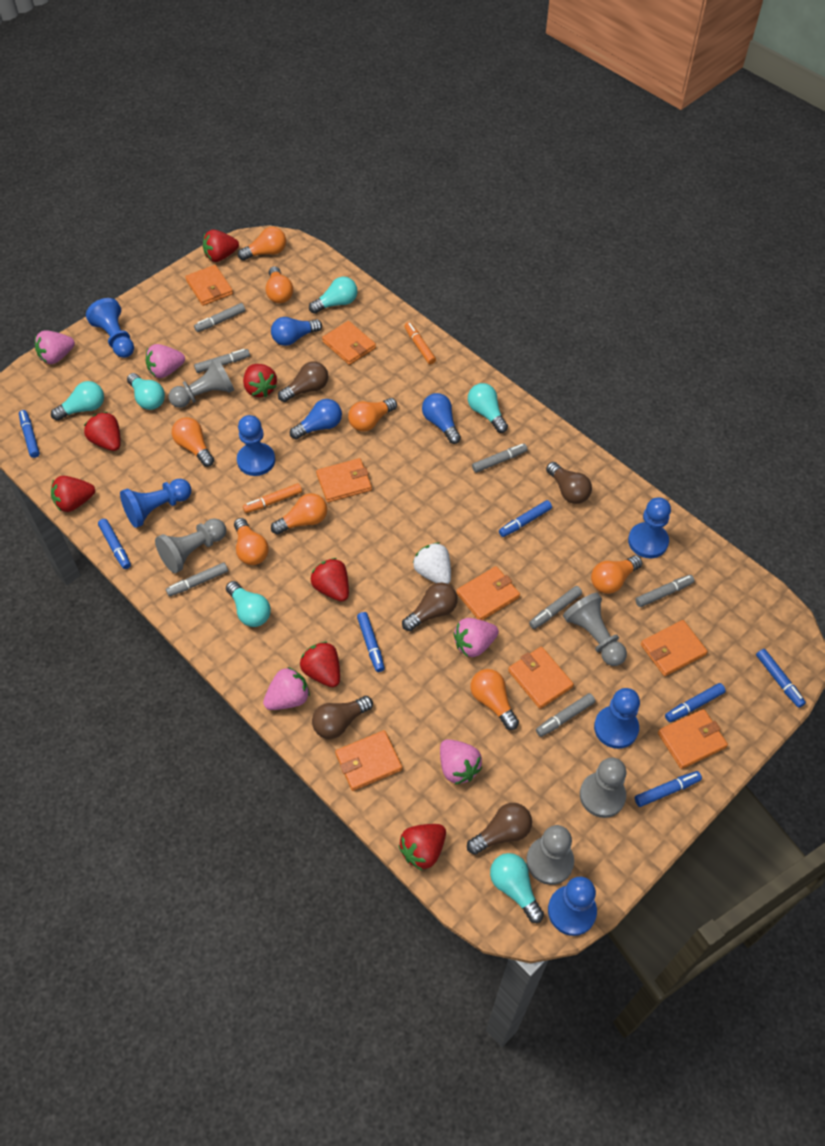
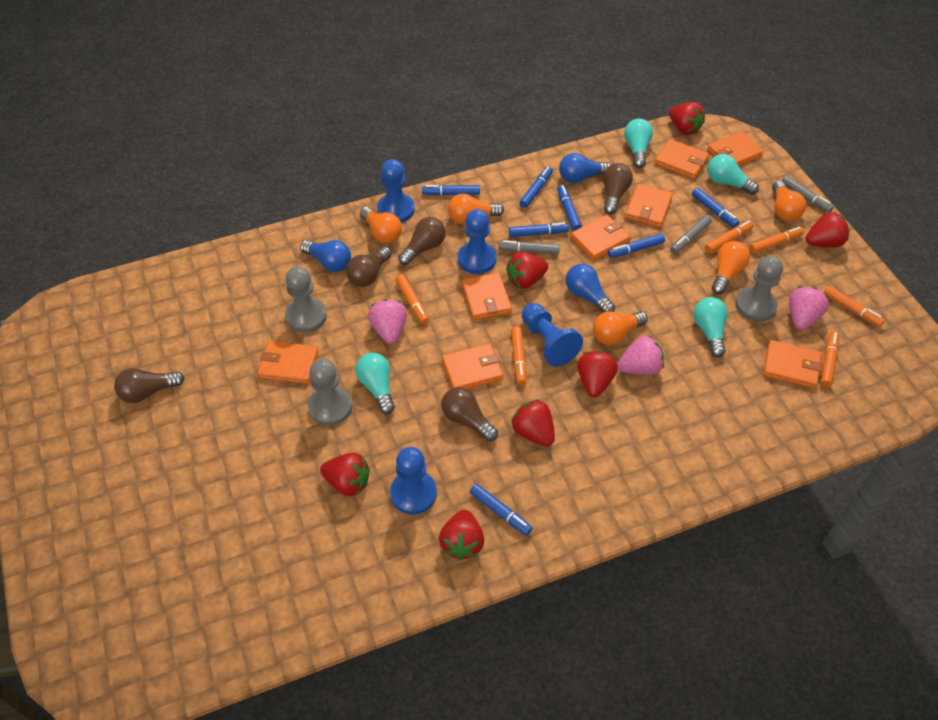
blue pawn: 6 -> 4
grey marker: 7 -> 3
grey pawn: 5 -> 3
orange light bulb: 8 -> 5
orange marker: 2 -> 6
pink strawberry: 5 -> 3
turquoise light bulb: 6 -> 4
white strawberry: 1 -> 0

